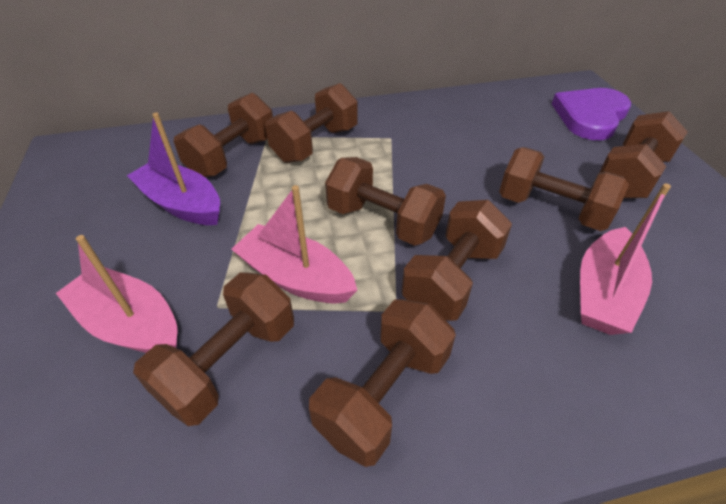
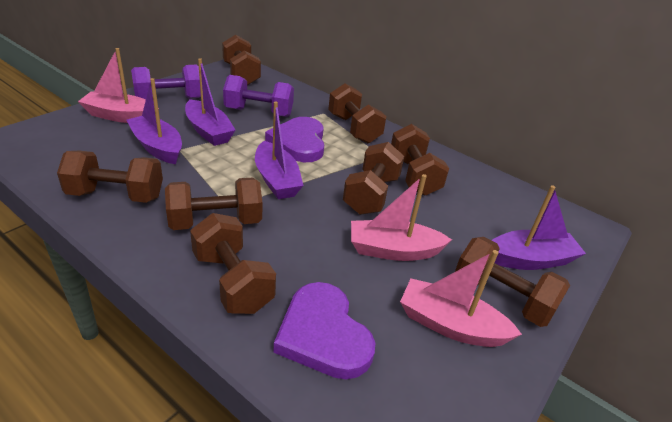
purple boat: 1 -> 4
purple dumbbell: 0 -> 2
purple heart: 1 -> 2

